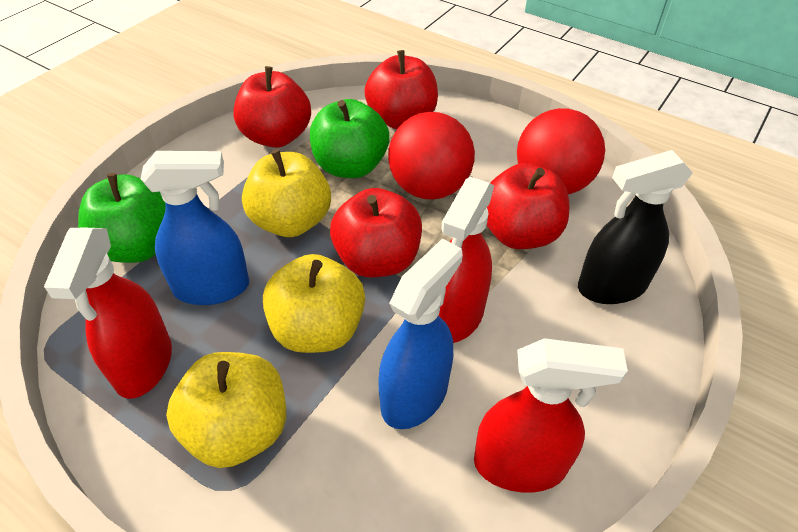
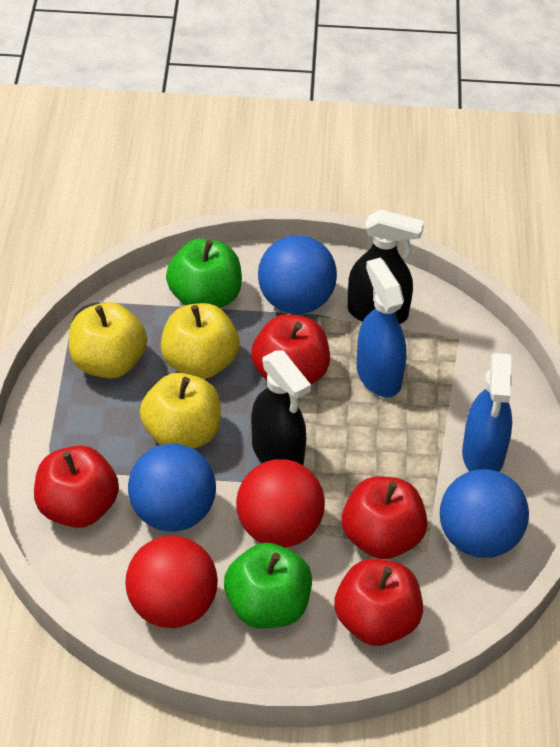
black spray bottle: 1 -> 2
blue ball: 0 -> 3
red spray bottle: 3 -> 0

